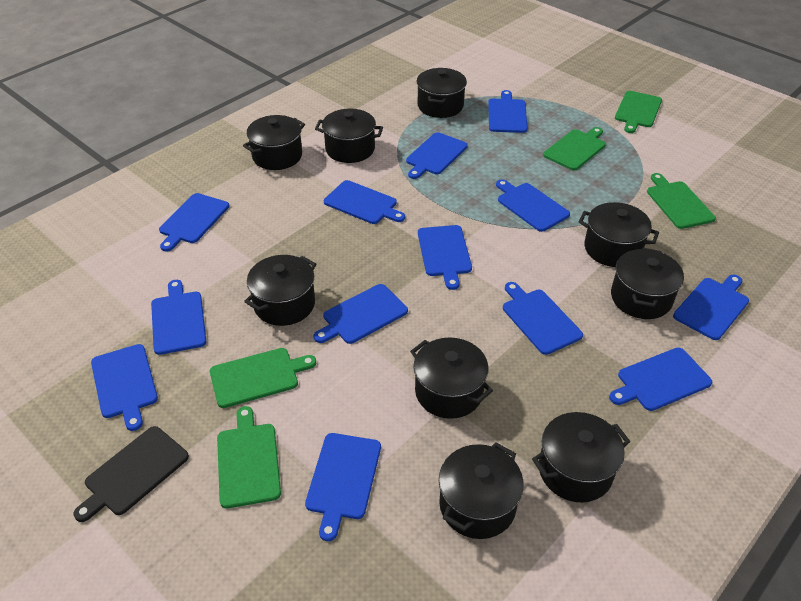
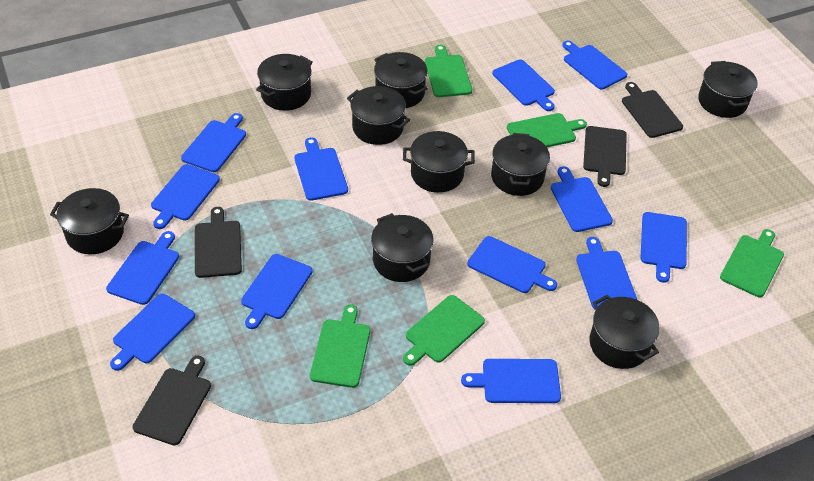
black cutting board: 1 -> 4

